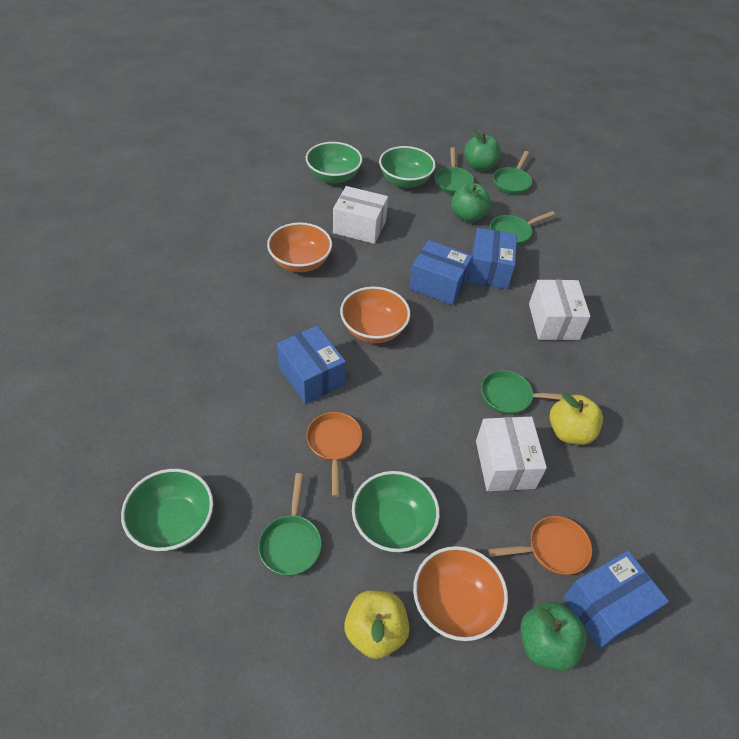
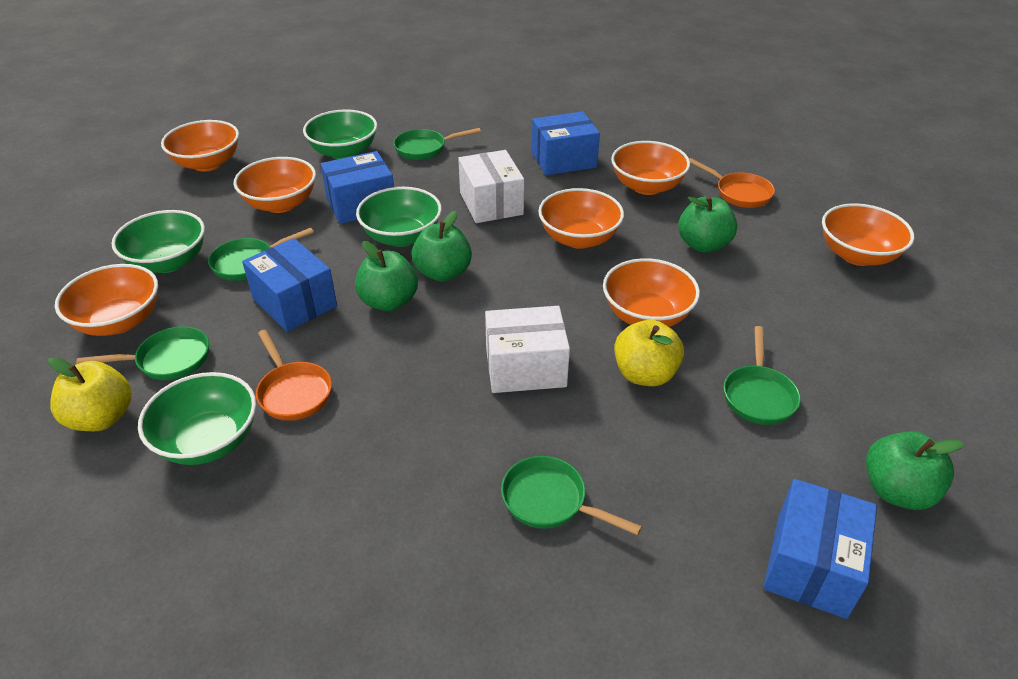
green apple: 3 -> 4
orange bowl: 3 -> 7
white box: 3 -> 2

